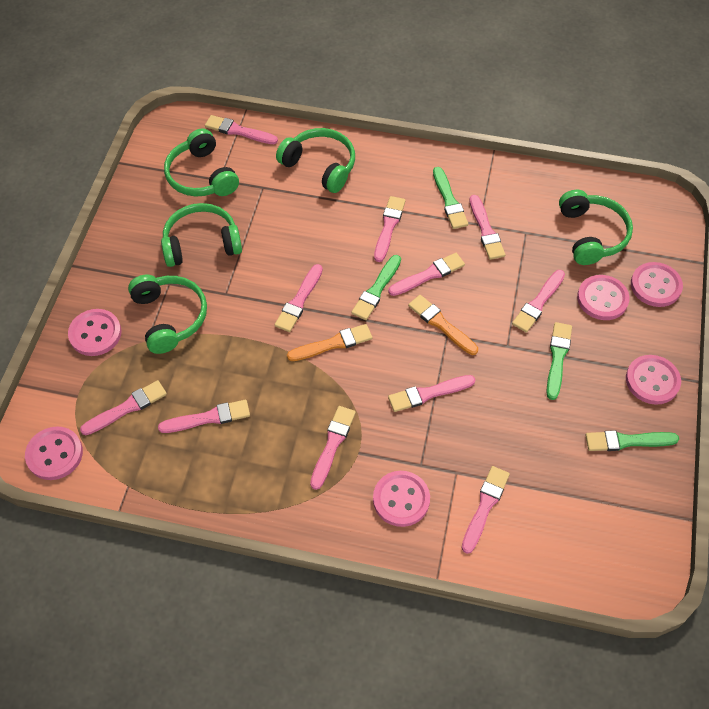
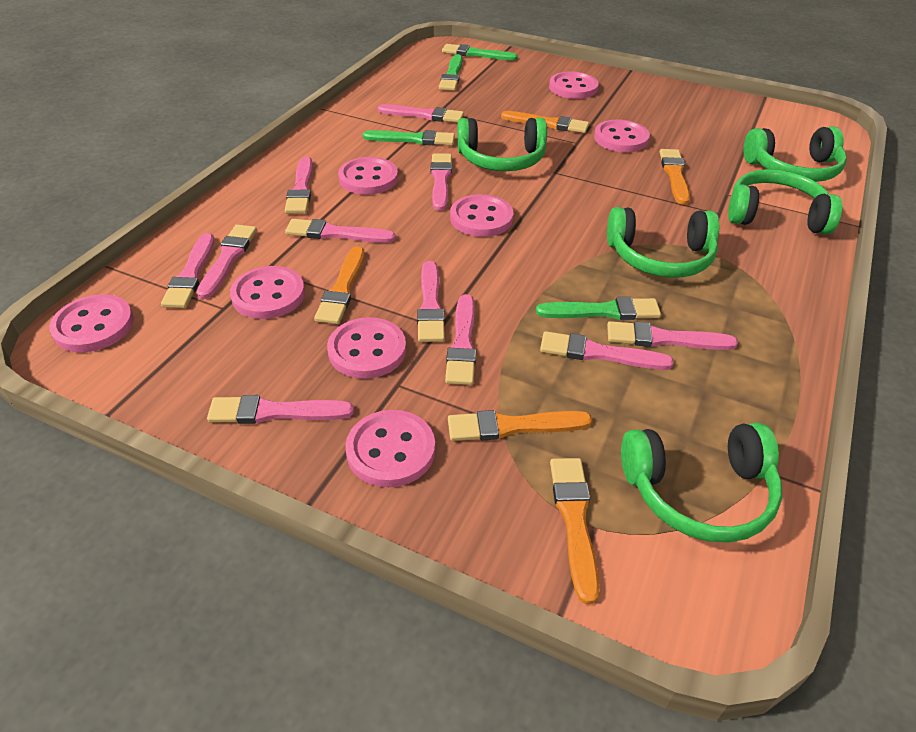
orange brush: 2 -> 5
pink button: 6 -> 8

